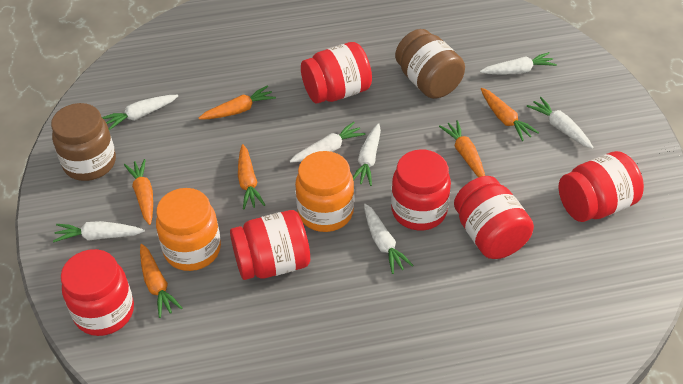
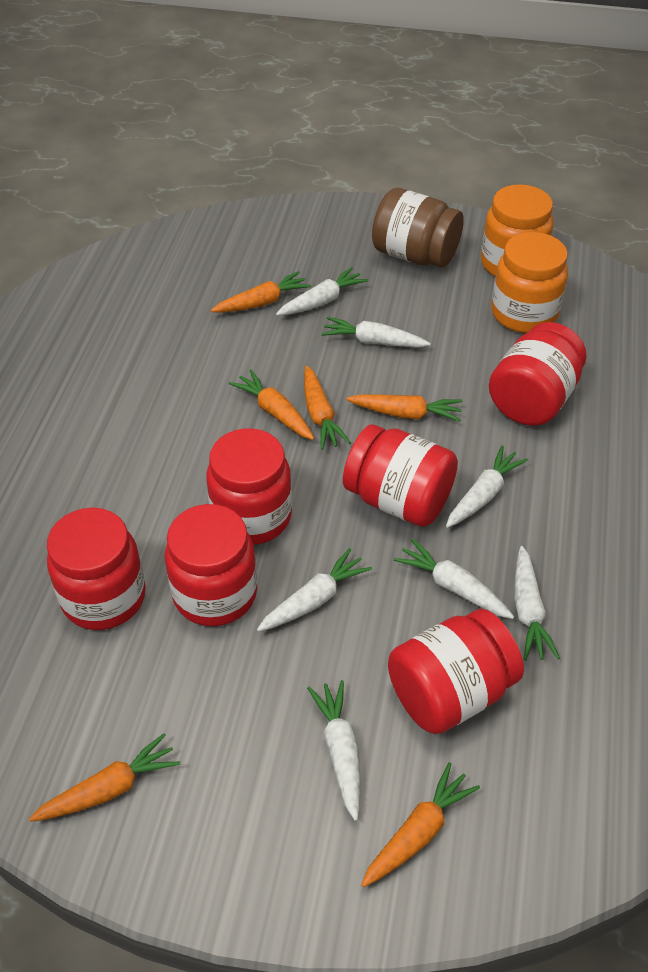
brown jar: 2 -> 1

